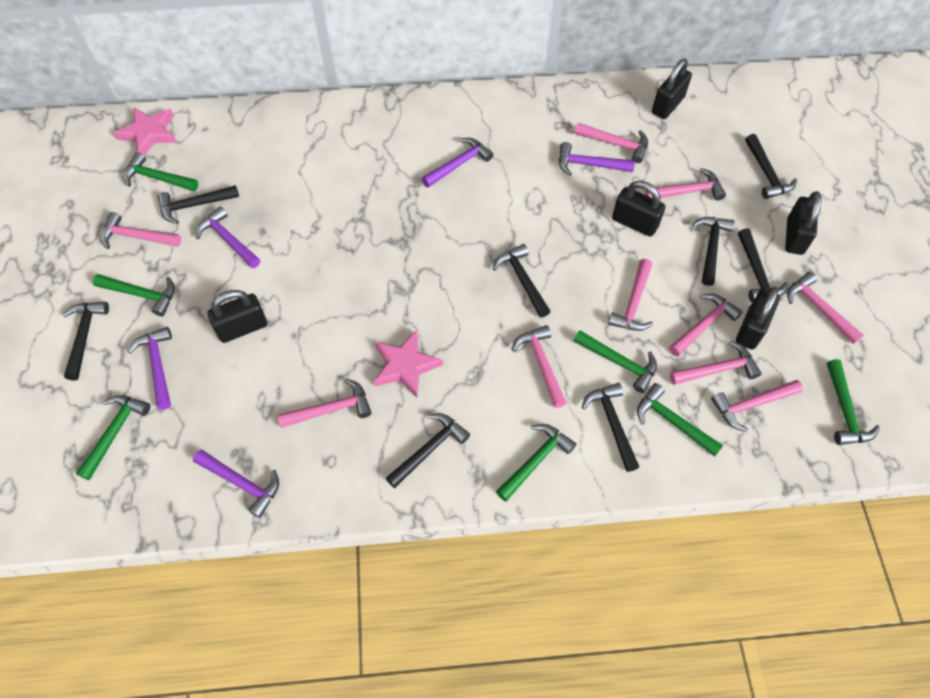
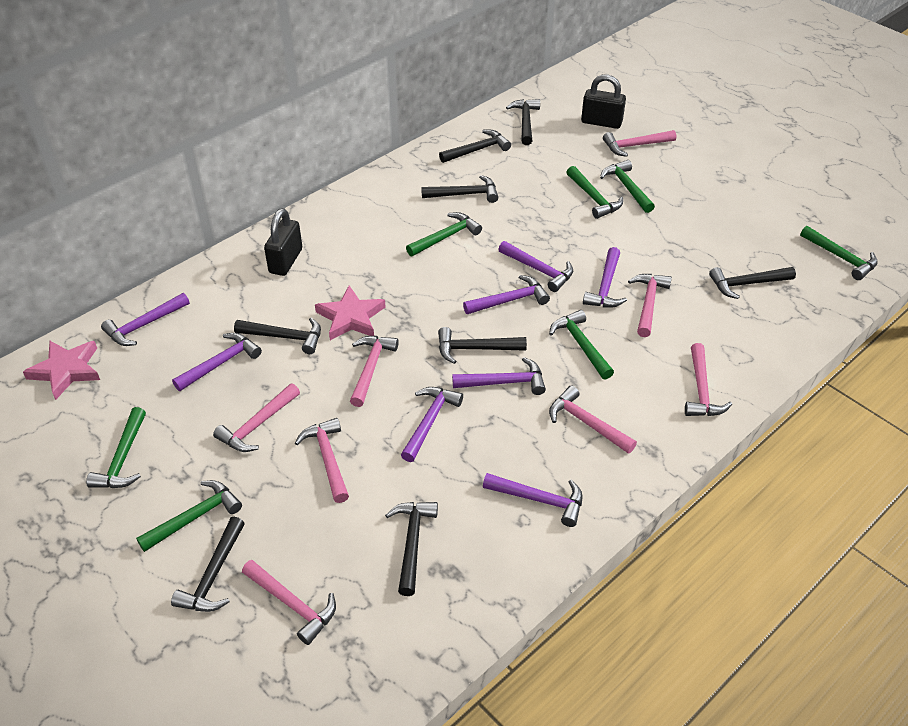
black padlock: 5 -> 2
pink hammer: 10 -> 8
purple hammer: 5 -> 8

